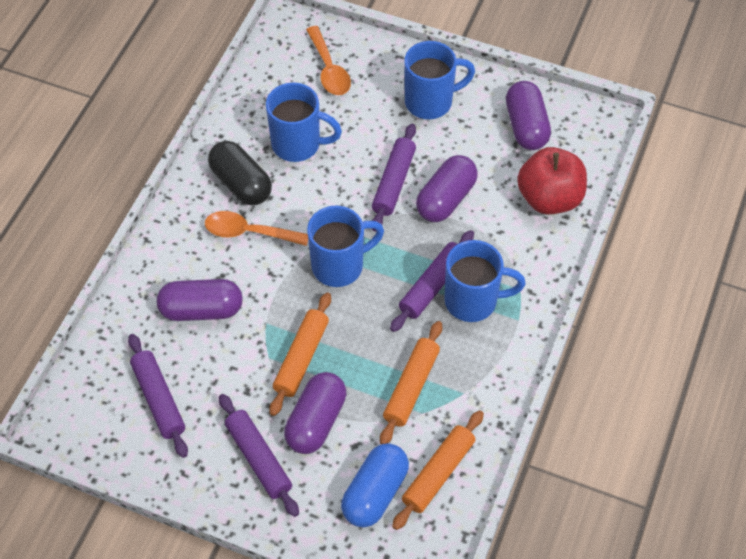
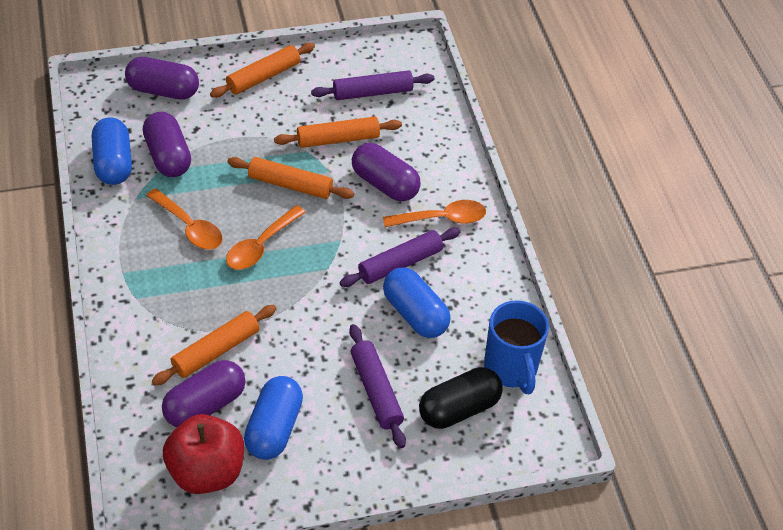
blue capsule: 1 -> 3
blue mug: 4 -> 1
orange rolling pin: 3 -> 4
orange spoon: 2 -> 3
purple rolling pin: 4 -> 3

